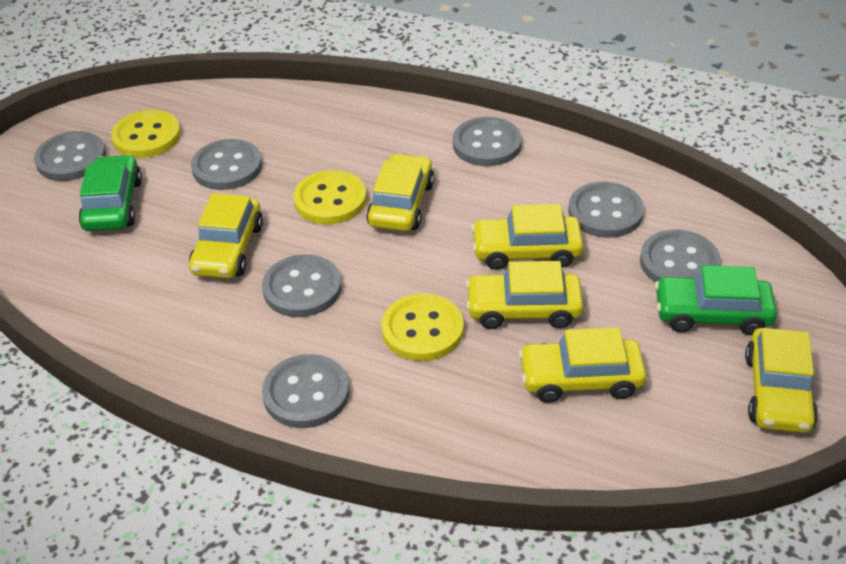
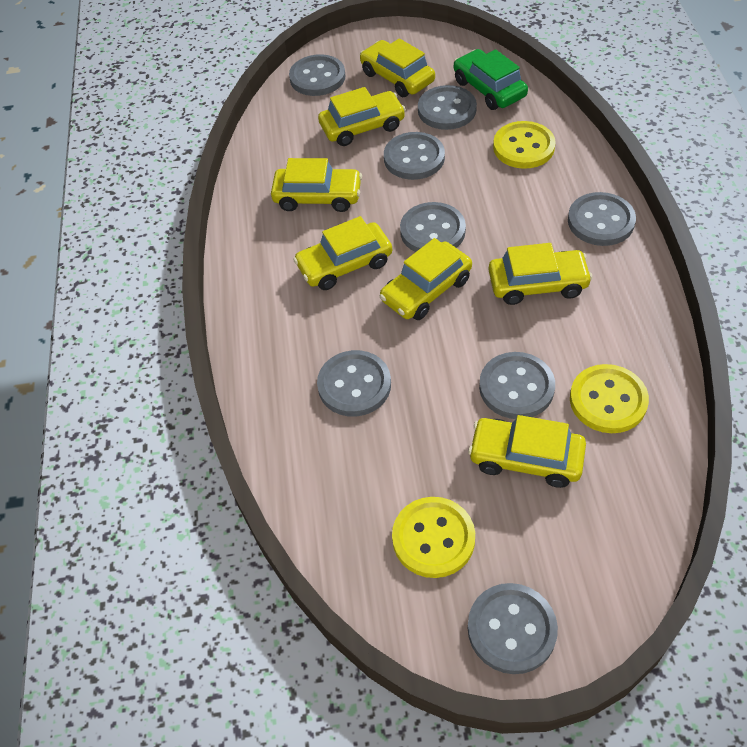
green car: 2 -> 1
grey button: 7 -> 8
yellow car: 6 -> 7

